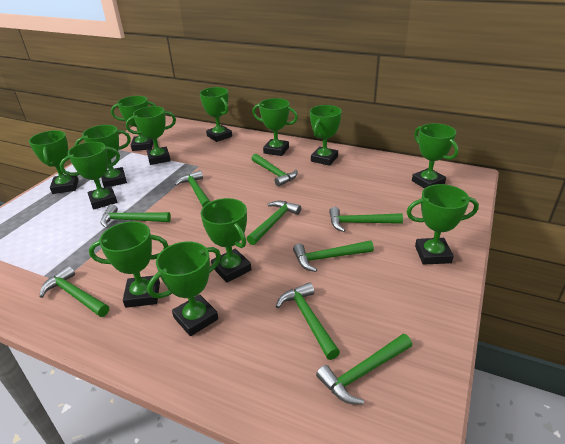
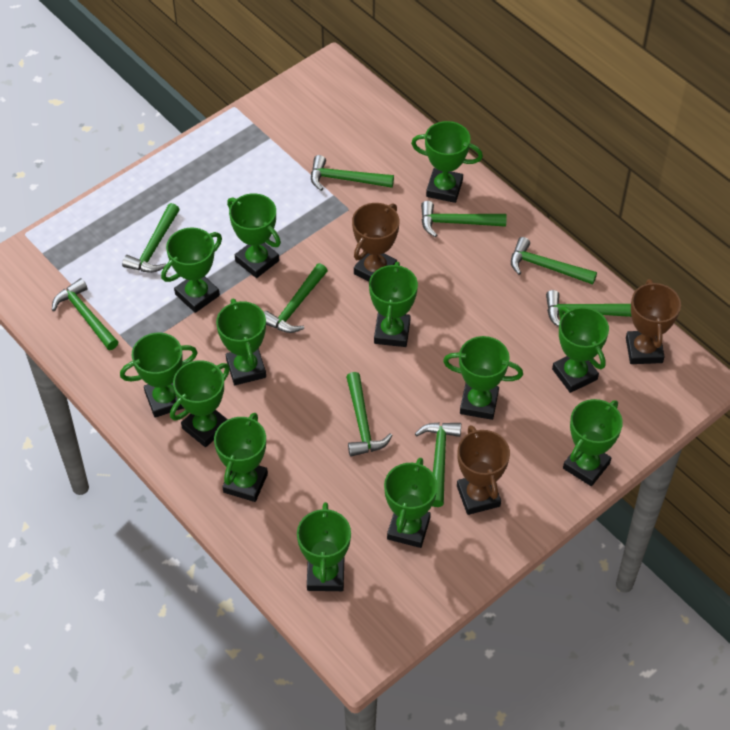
brown trophy: 0 -> 3

